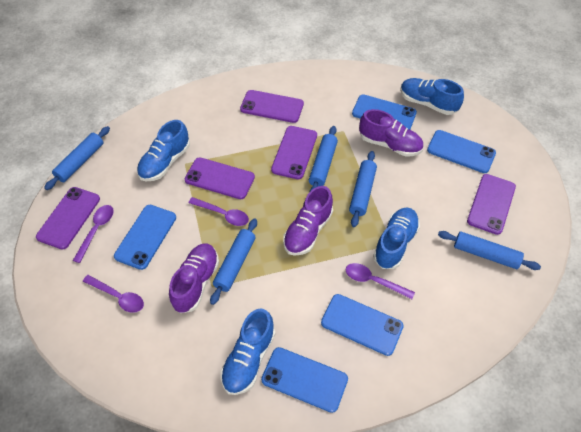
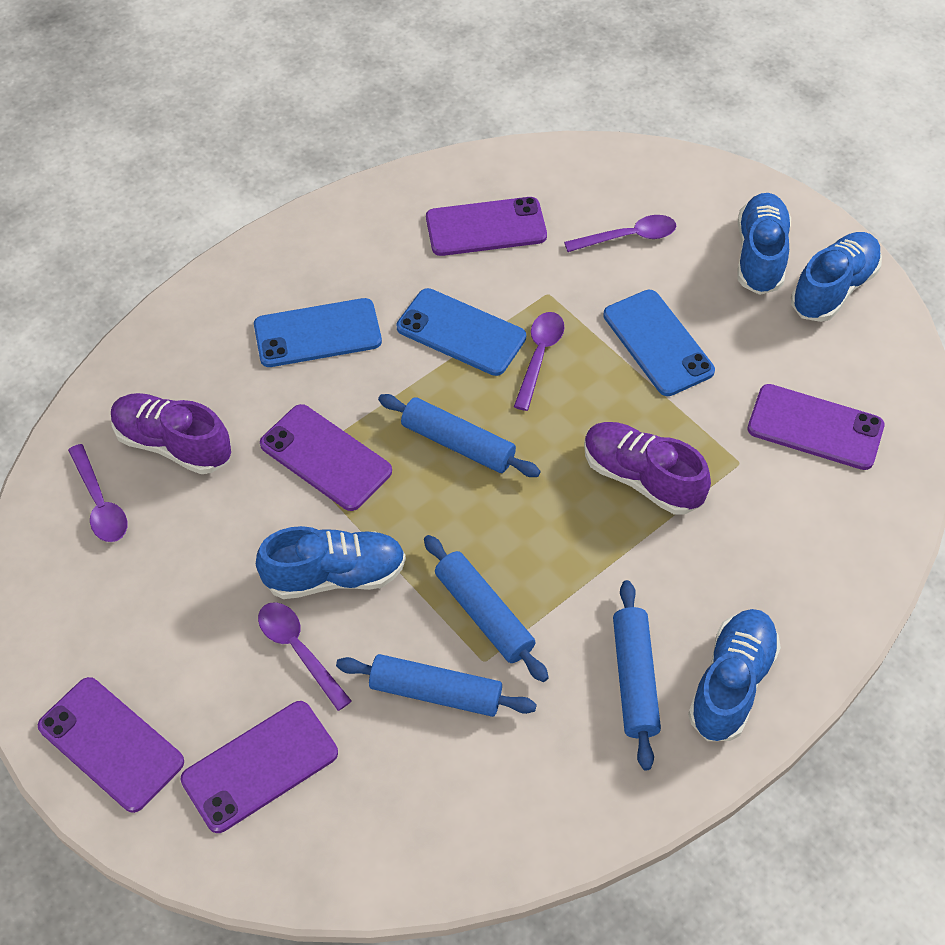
blue phone: 5 -> 3
blue rolling pin: 5 -> 4
purple shoe: 3 -> 2

